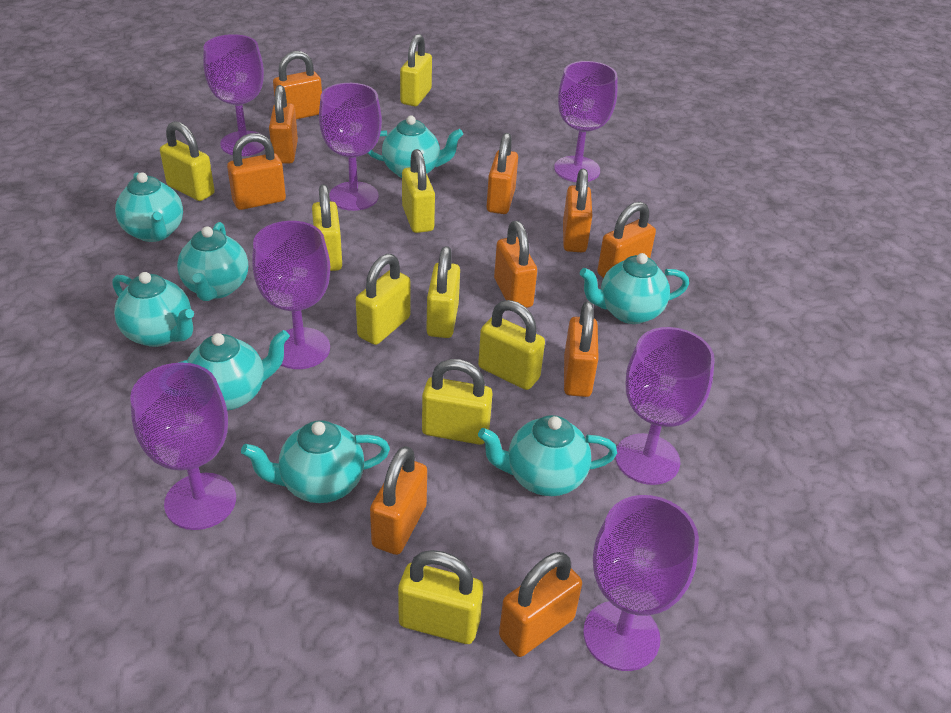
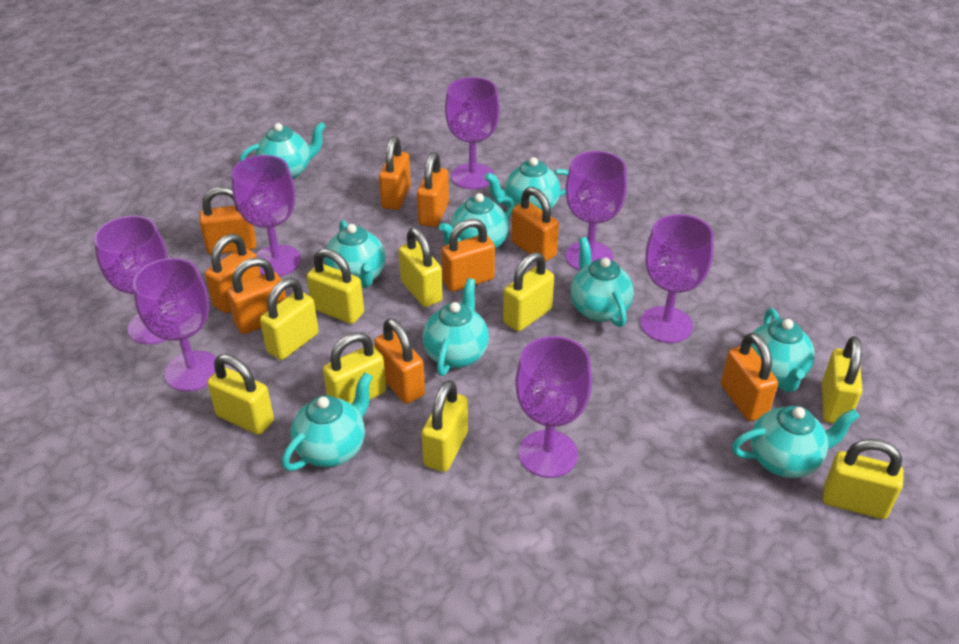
orange padlock: 10 -> 9
turquoise teapot: 8 -> 9

